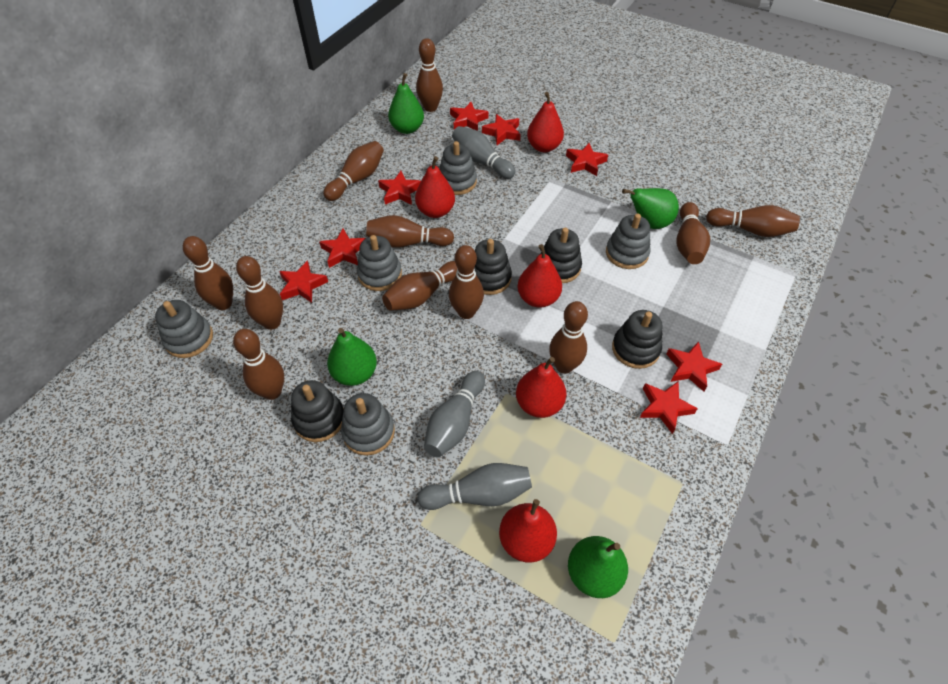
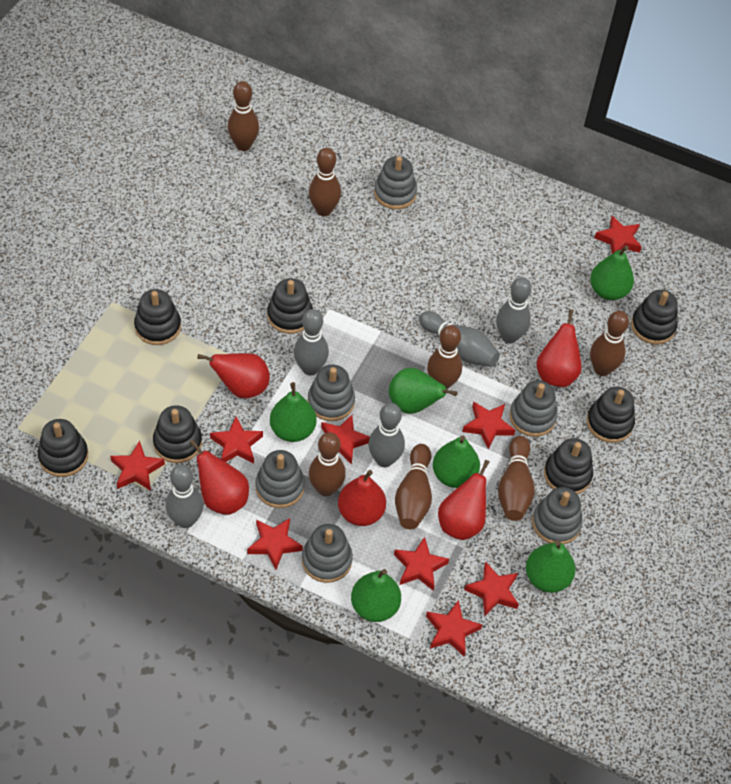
black stacking toy: 4 -> 7
brown bowling pin: 11 -> 7
green pear: 4 -> 6
grey bowling pin: 3 -> 5
grey stacking toy: 5 -> 6
red star: 8 -> 9

